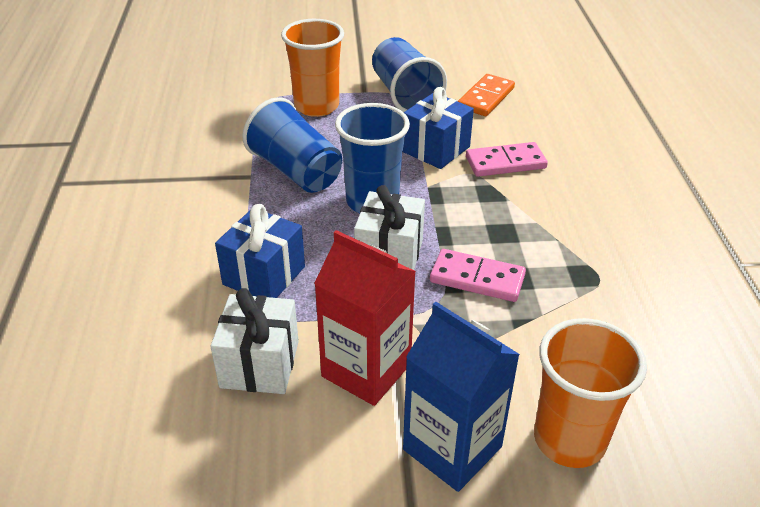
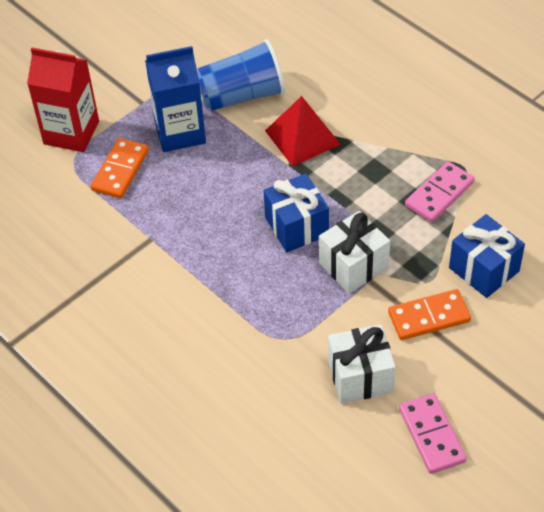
blue cup: 3 -> 1
orange cup: 2 -> 0
orange domino: 1 -> 2
red pyramid: 0 -> 1

